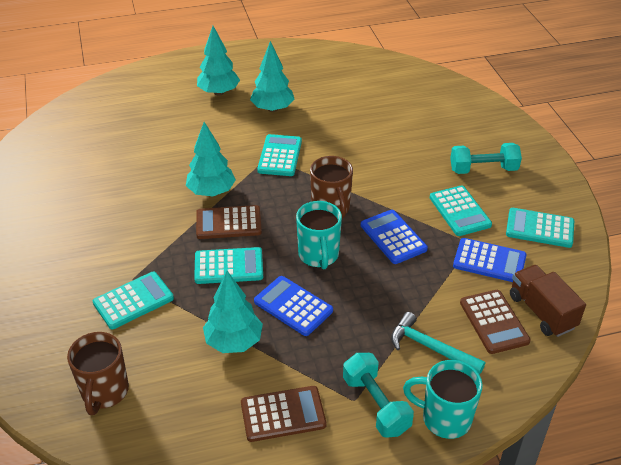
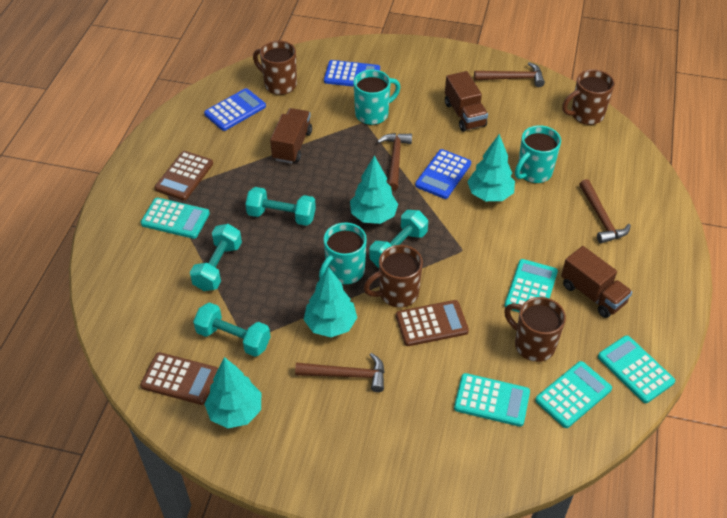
brown hammer: 0 -> 4
brown mug: 2 -> 4
brown truck: 1 -> 3
turquoise dumbbell: 2 -> 4
turquoise hammer: 1 -> 0
turquoise mug: 2 -> 3

